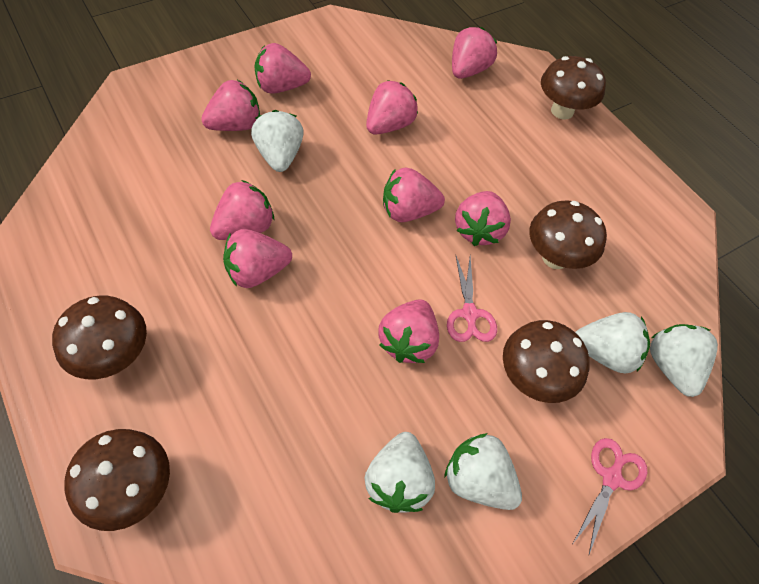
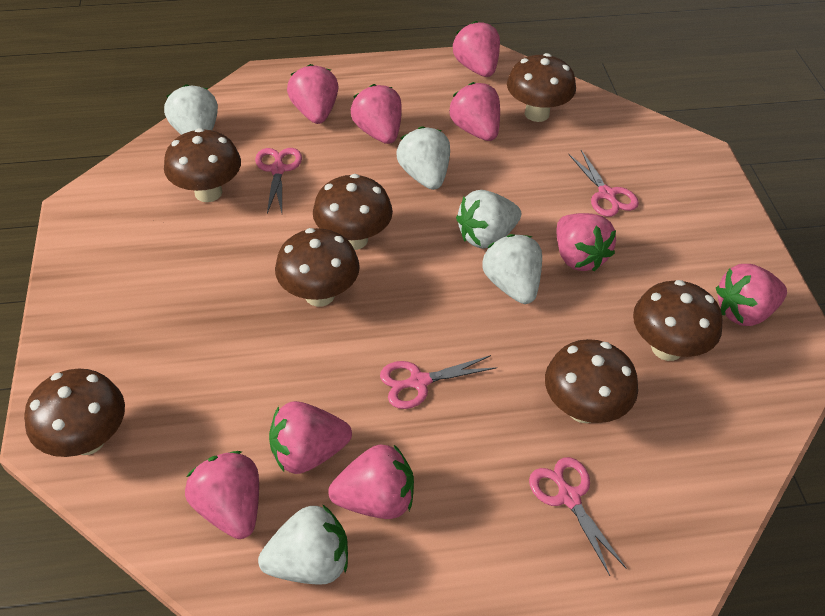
brown mushroom: 5 -> 7
pink scissors: 2 -> 4

